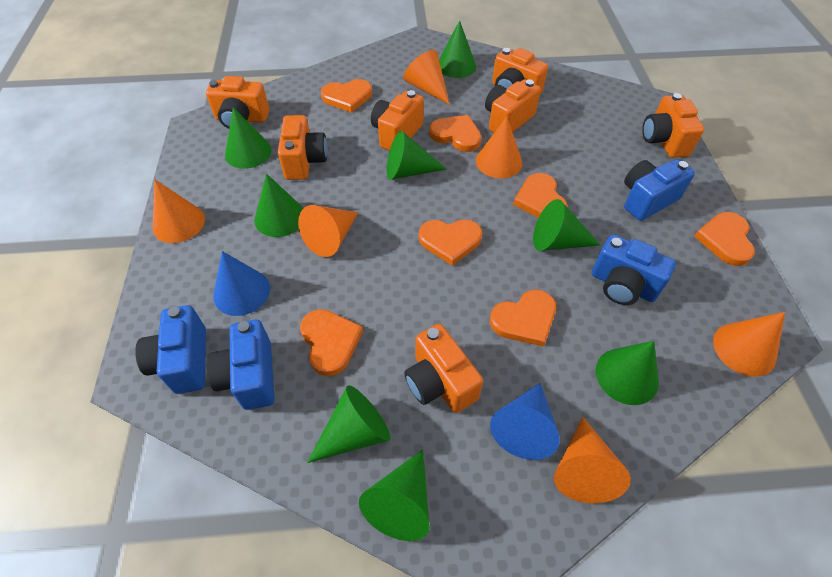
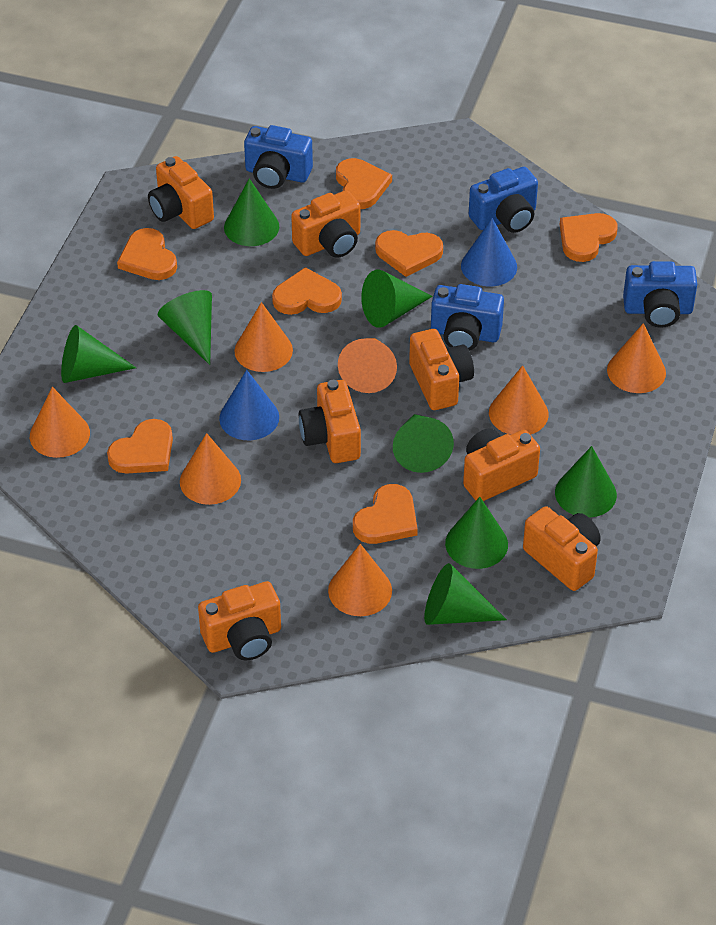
orange cone: 6 -> 7

